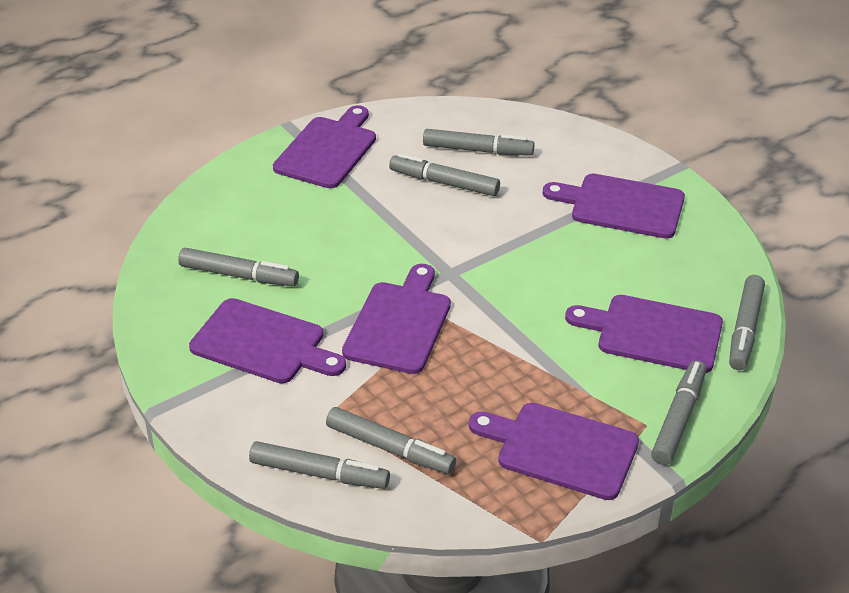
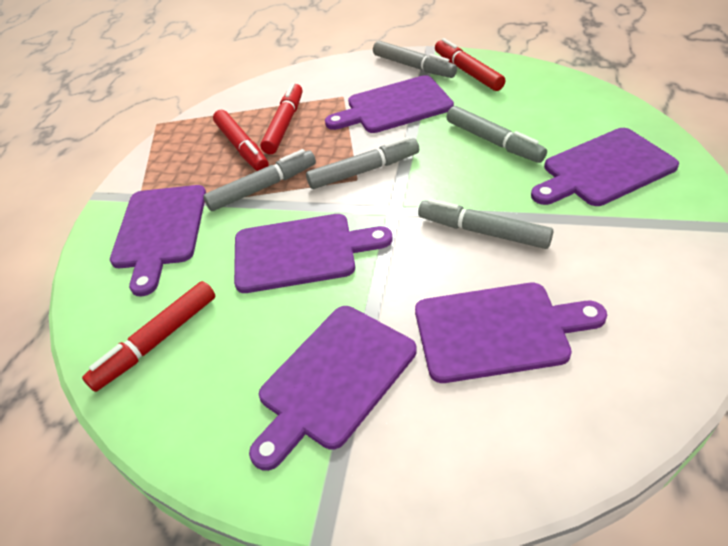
grey marker: 7 -> 5
red marker: 0 -> 4

